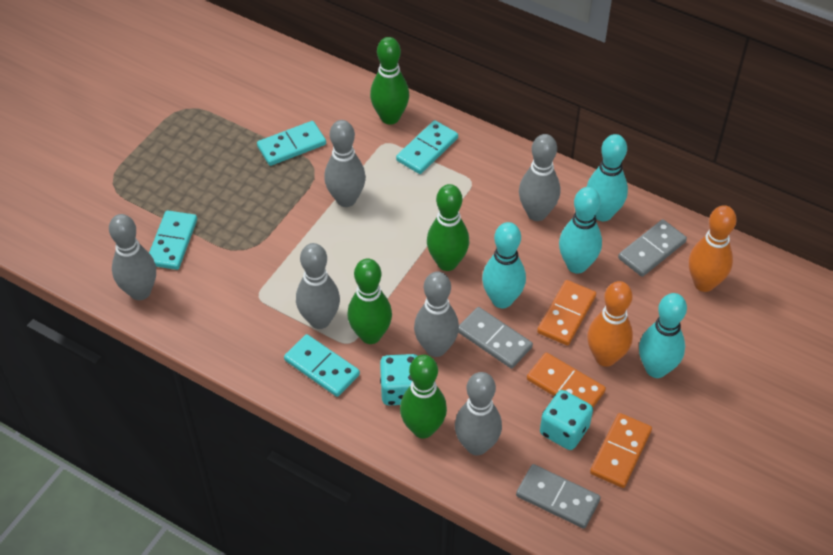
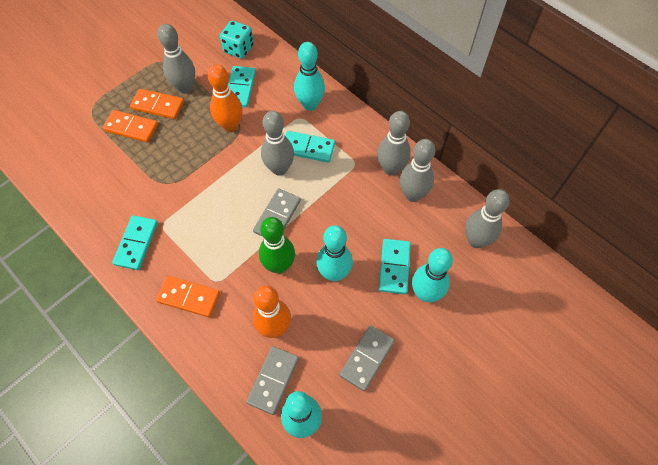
green bowling pin: 4 -> 1
grey bowling pin: 6 -> 5
turquoise dice: 2 -> 1

